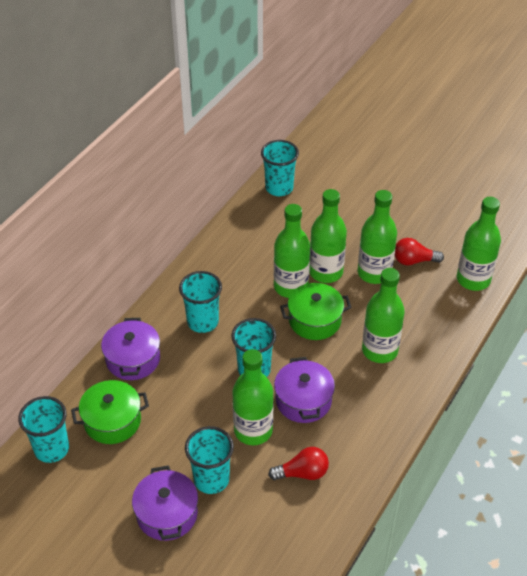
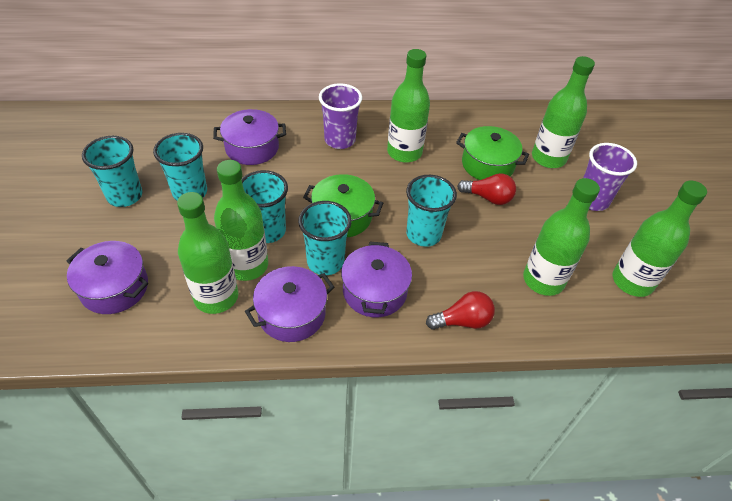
purple cup: 0 -> 2
purple pot: 3 -> 4

